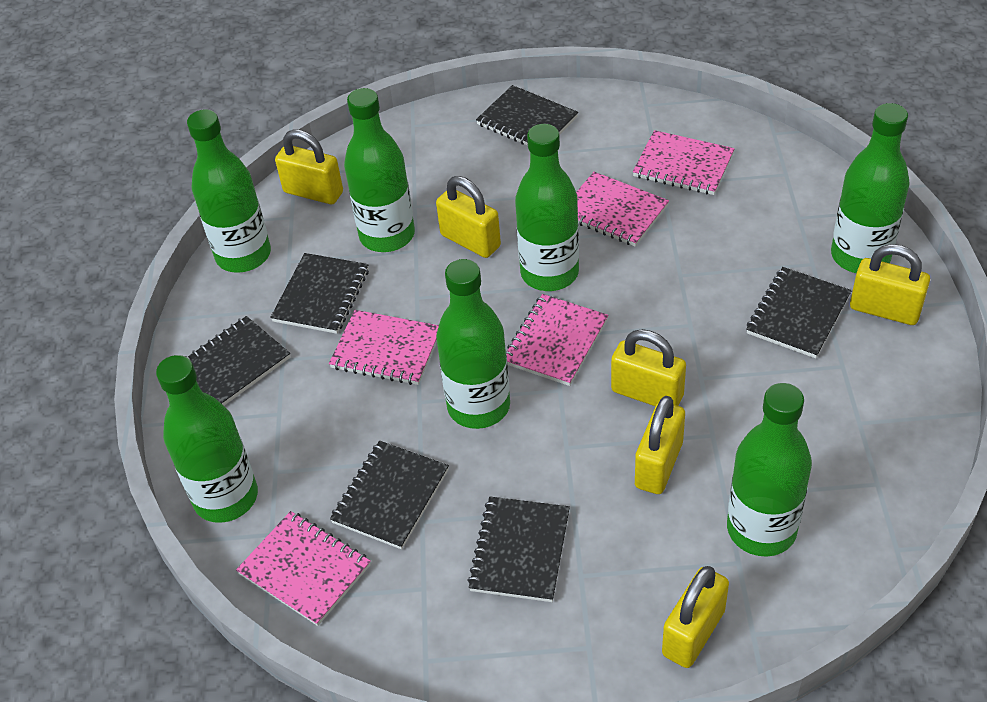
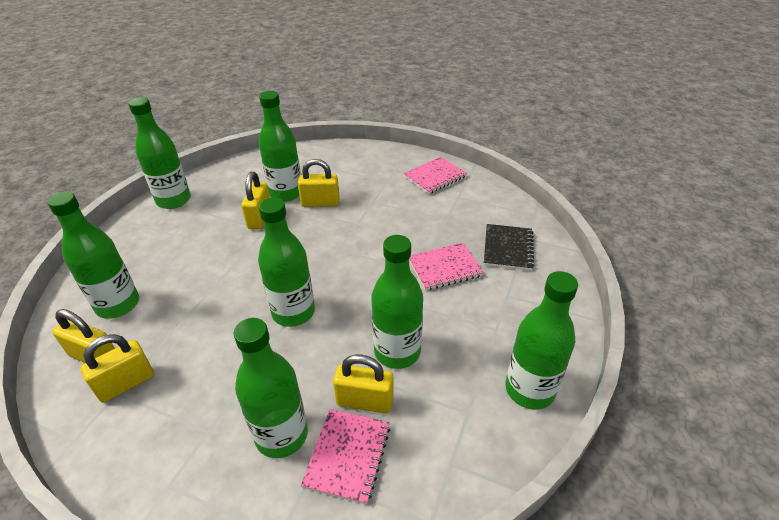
black notebook: 6 -> 1
pink notebook: 5 -> 3
yellow padlock: 6 -> 5

